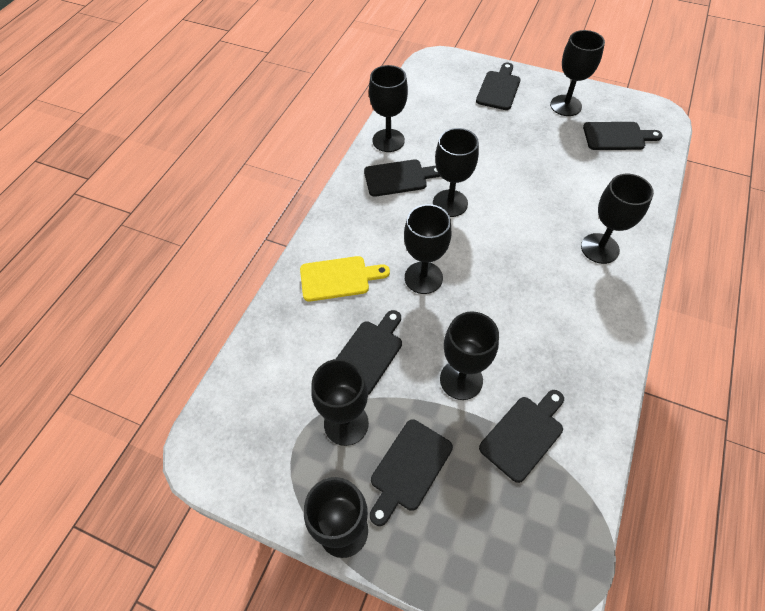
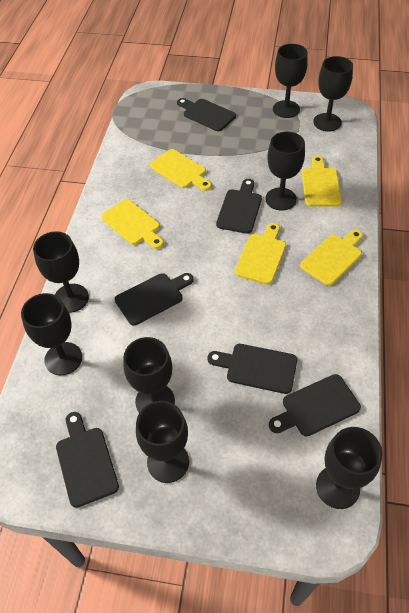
yellow cutting board: 1 -> 5

